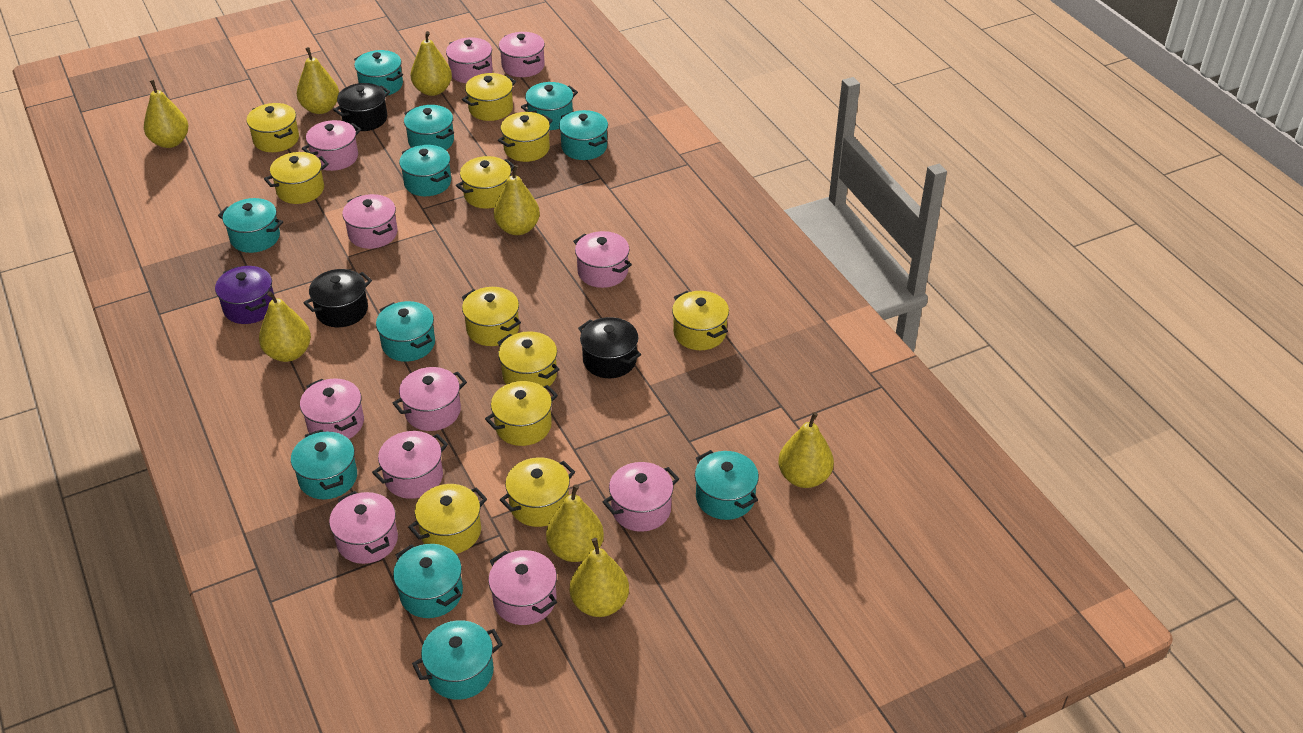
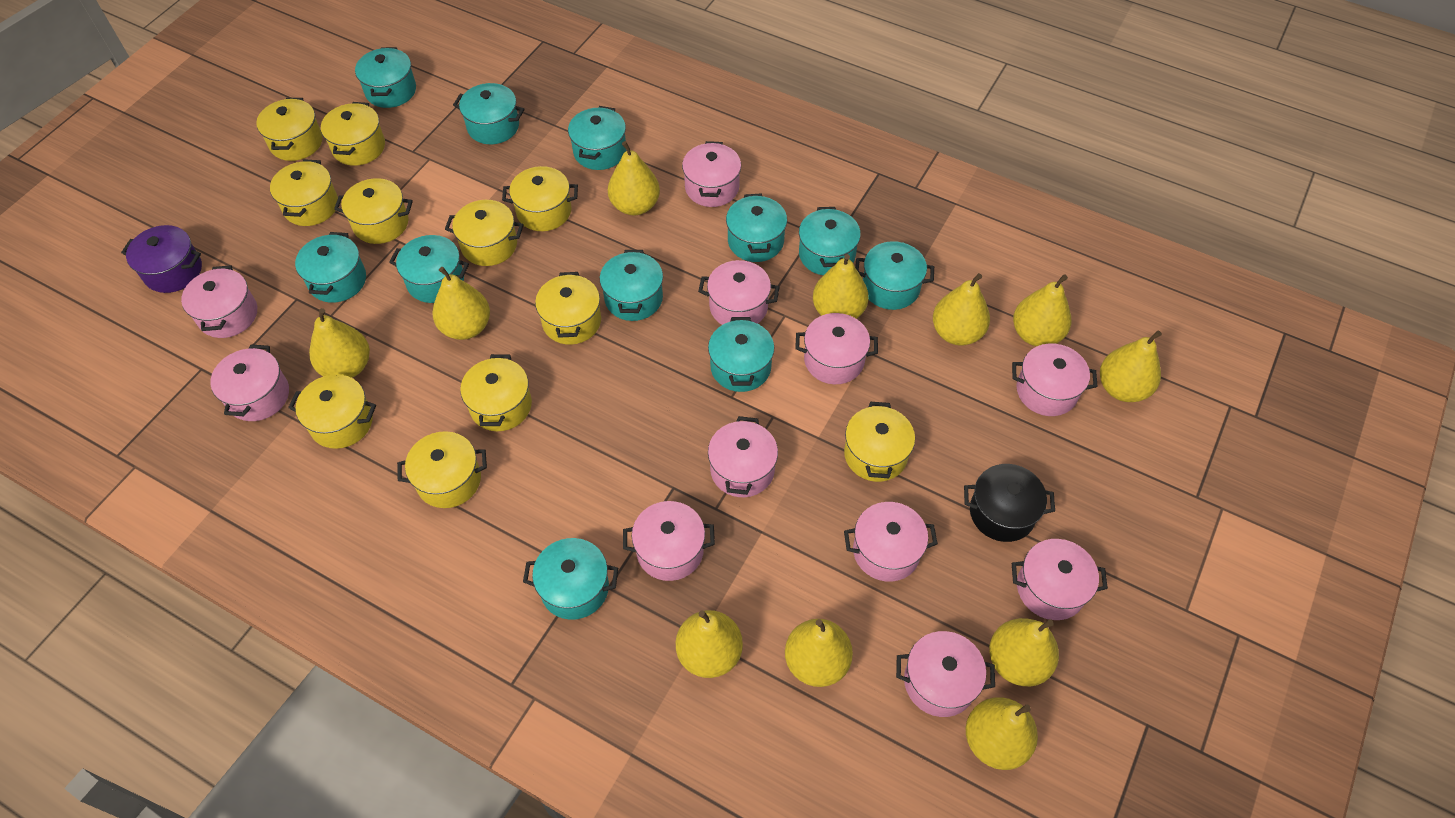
black pot: 3 -> 1
yellow pear: 8 -> 11

